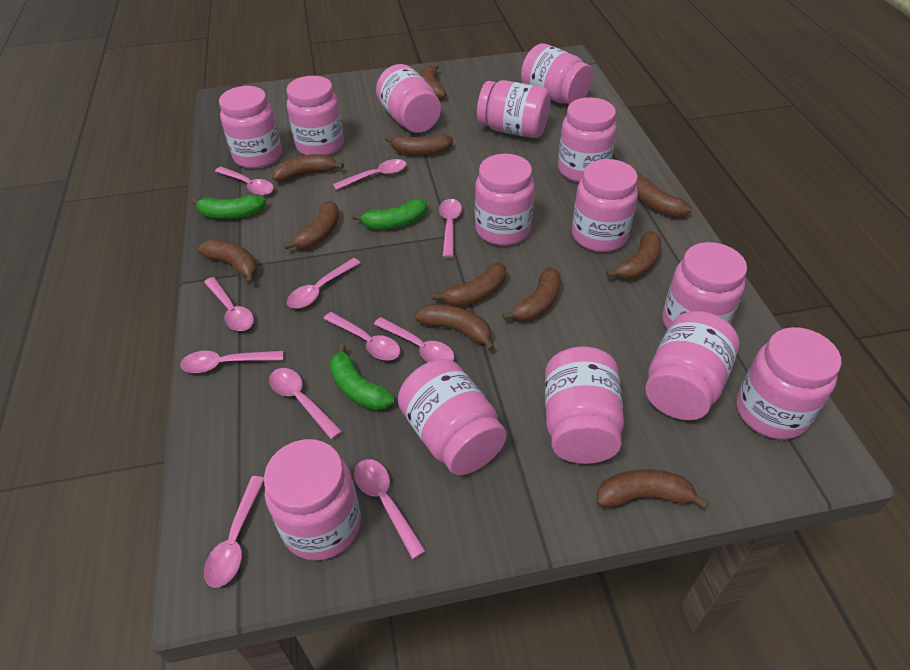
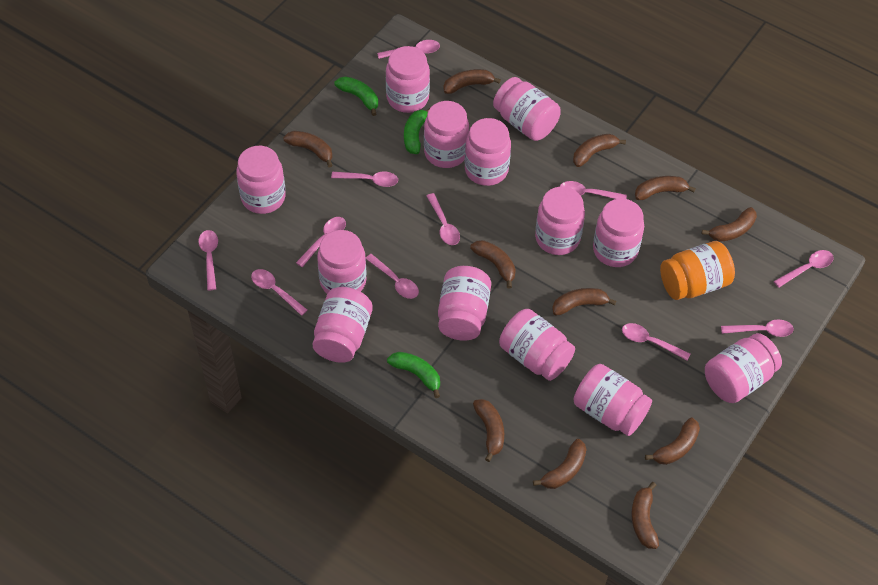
orange jar: 0 -> 1
pink jar: 14 -> 13

